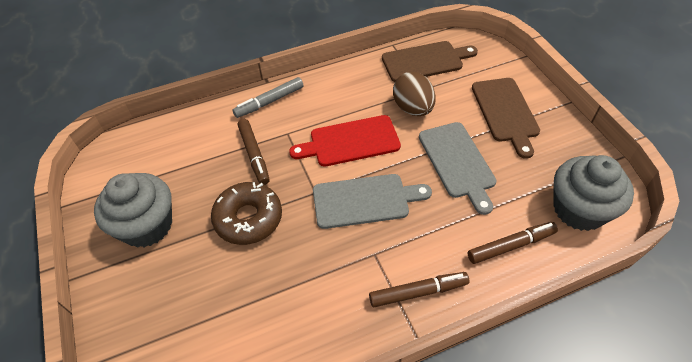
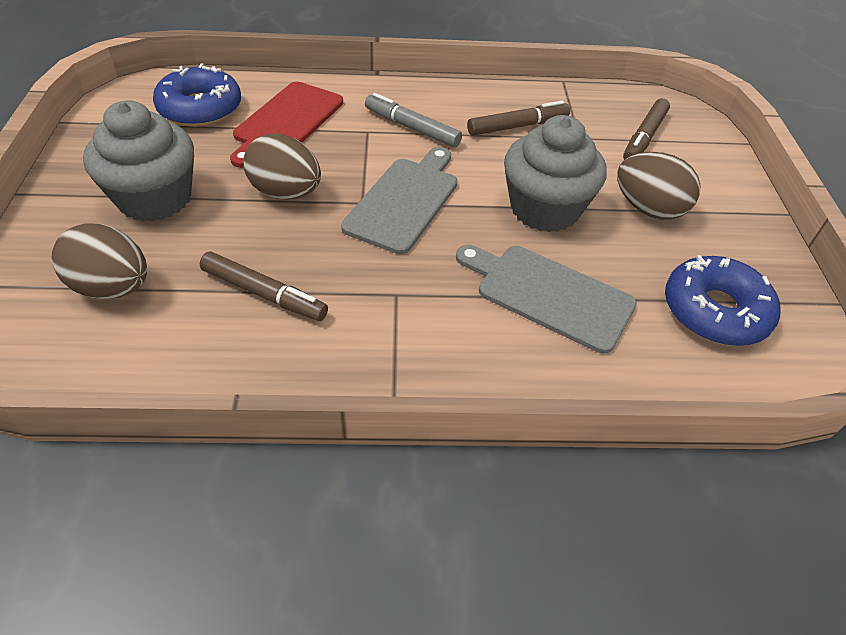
blue donut: 0 -> 2
brown cutting board: 2 -> 0
brown donut: 1 -> 0
brown egg: 1 -> 3

